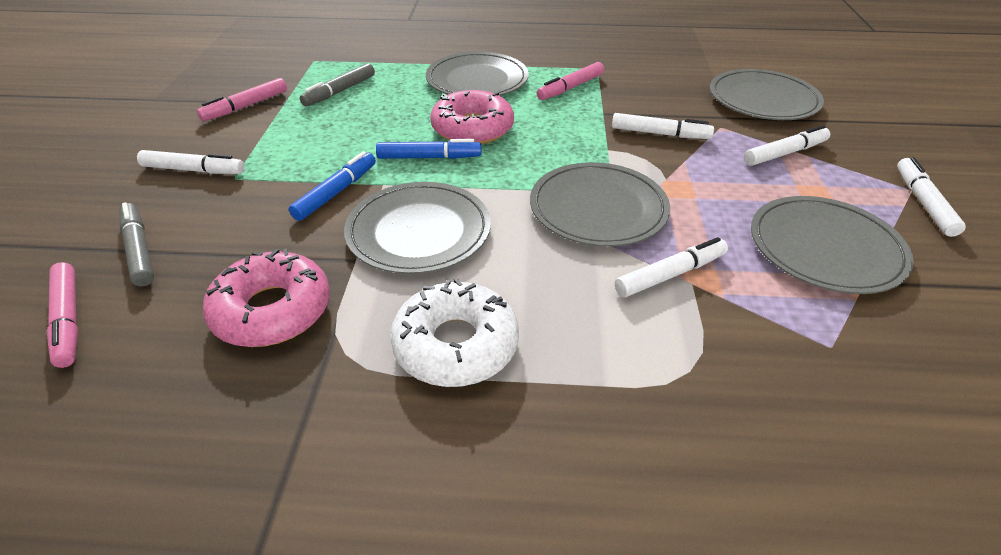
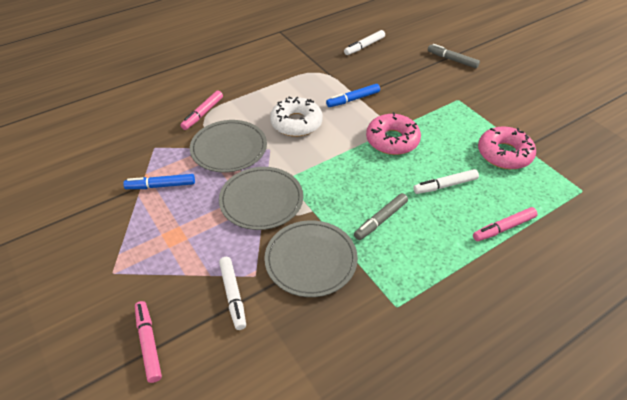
grey plate: 5 -> 3
white marker: 5 -> 3

